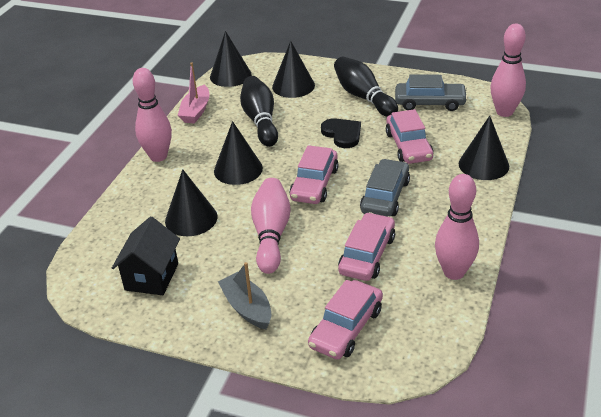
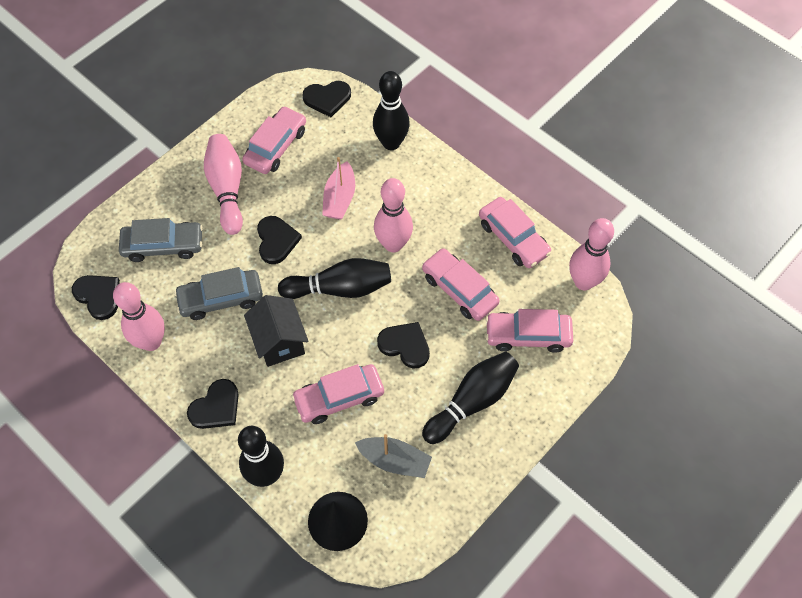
black bowling pin: 2 -> 4
black cone: 5 -> 1
black heart: 1 -> 5
pink car: 4 -> 5

